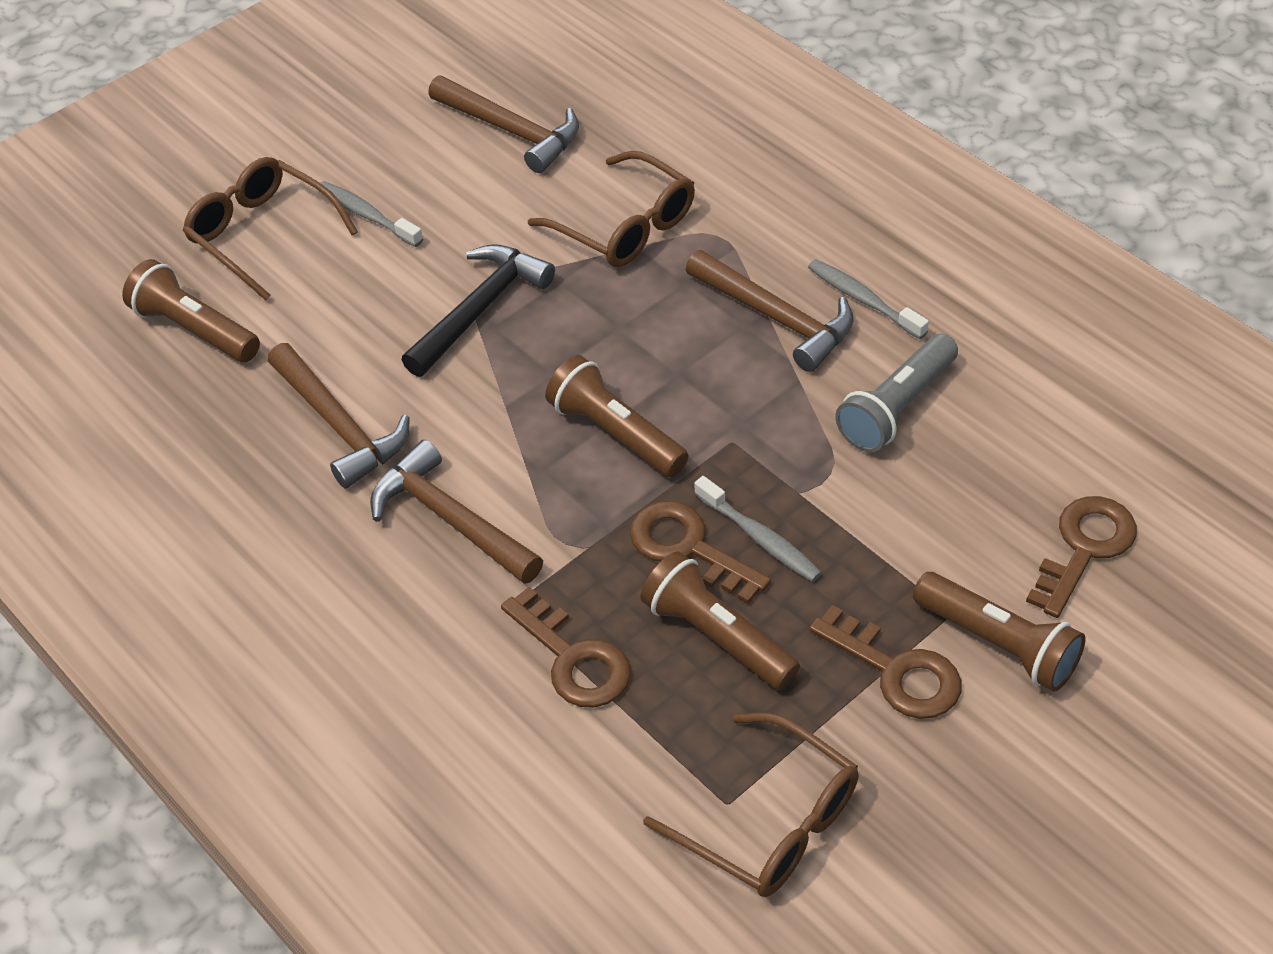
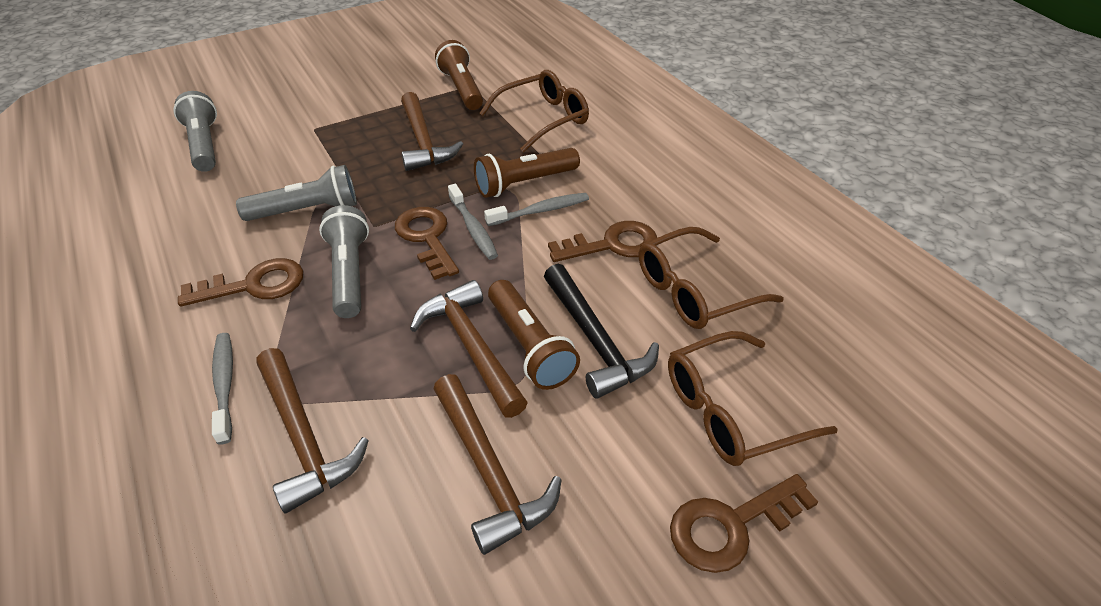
brown flashlight: 4 -> 3
grey flashlight: 1 -> 3

